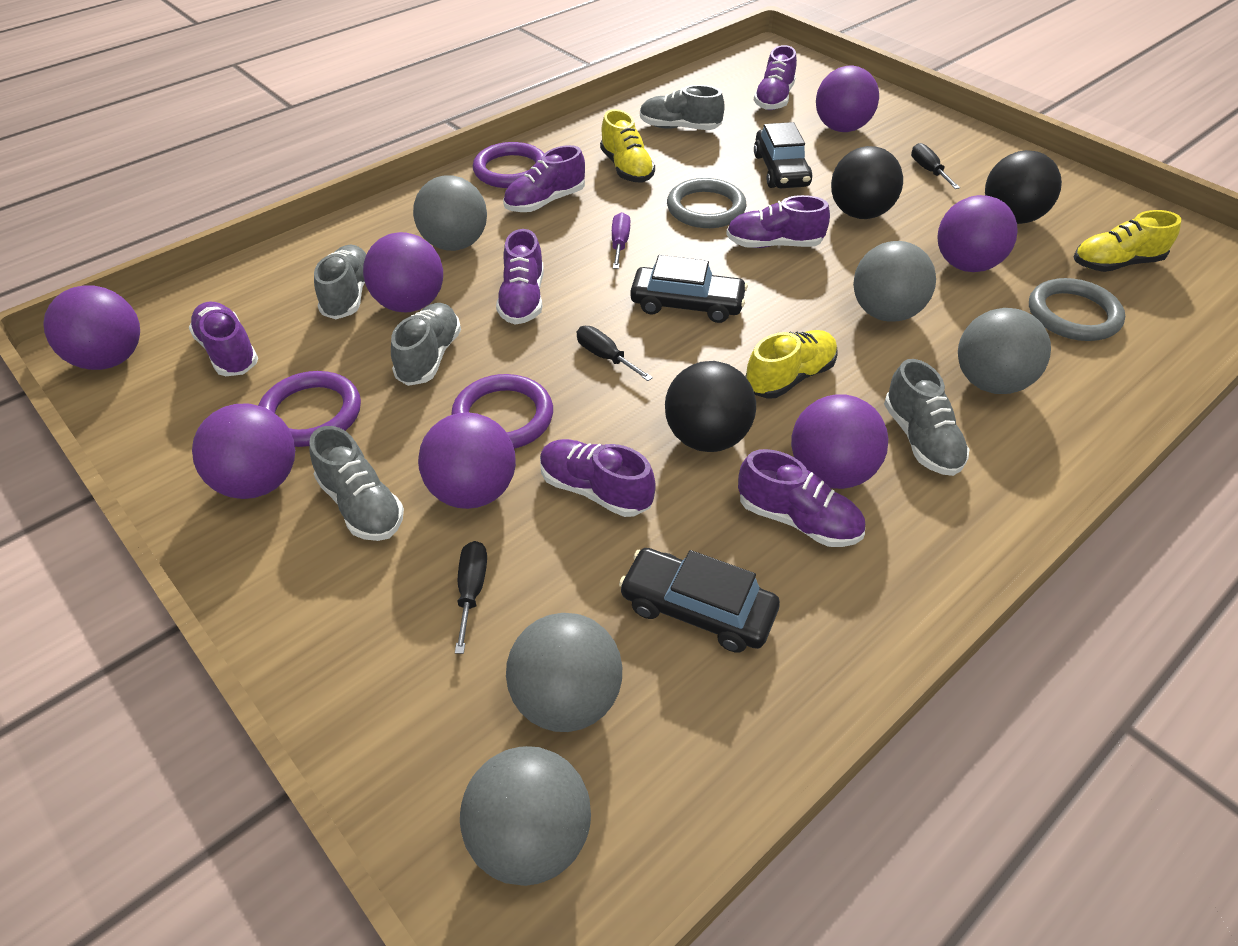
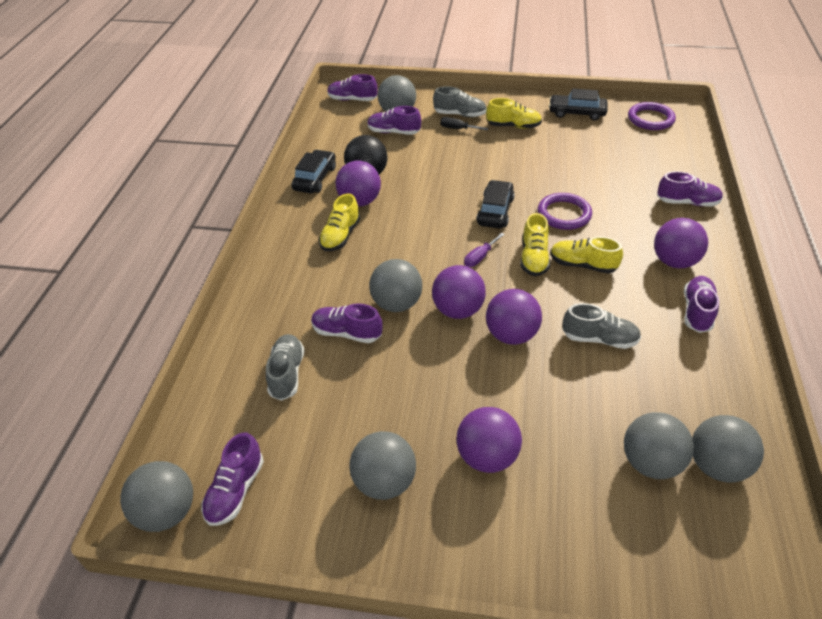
black ball: 3 -> 1
black screwdriver: 3 -> 1
grey ball: 5 -> 6
grey ring: 2 -> 0
grey shoe: 5 -> 3
purple ball: 7 -> 5
purple ring: 3 -> 2
purple shoe: 7 -> 6
yellow shoe: 3 -> 4

